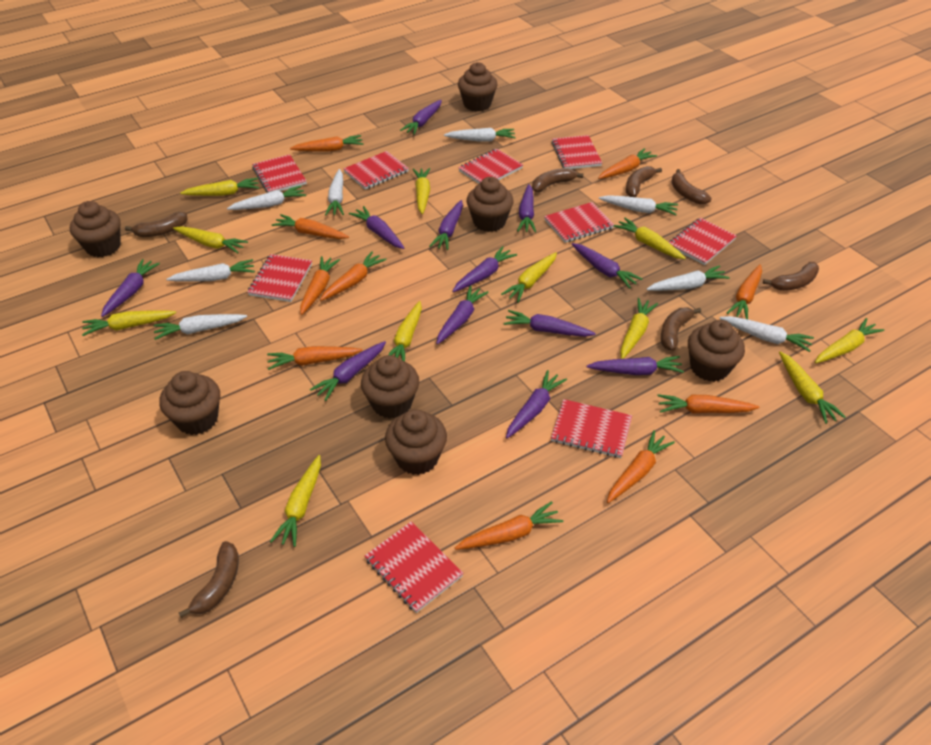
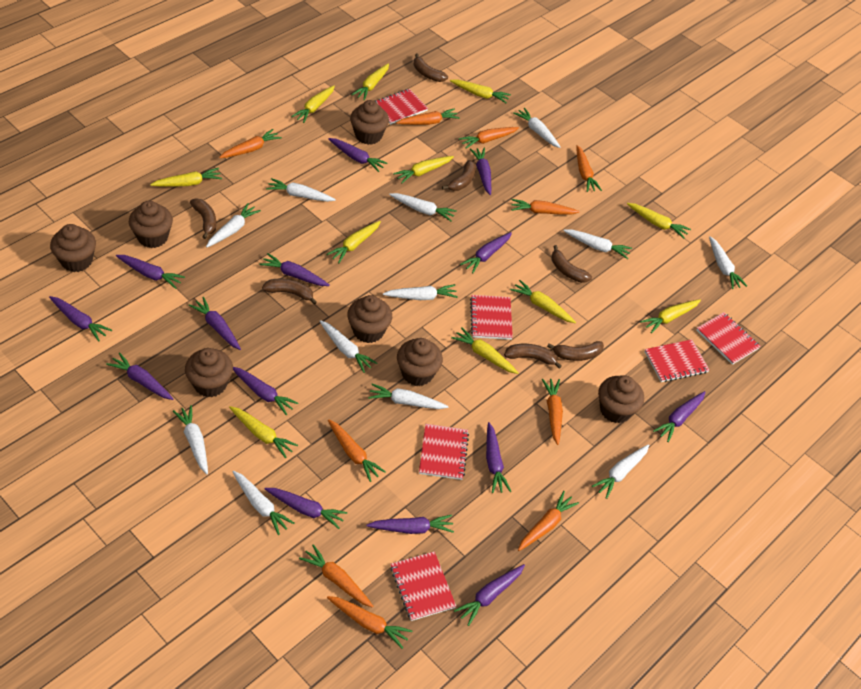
purple carrot: 12 -> 14
red notebook: 9 -> 6
white carrot: 8 -> 12

